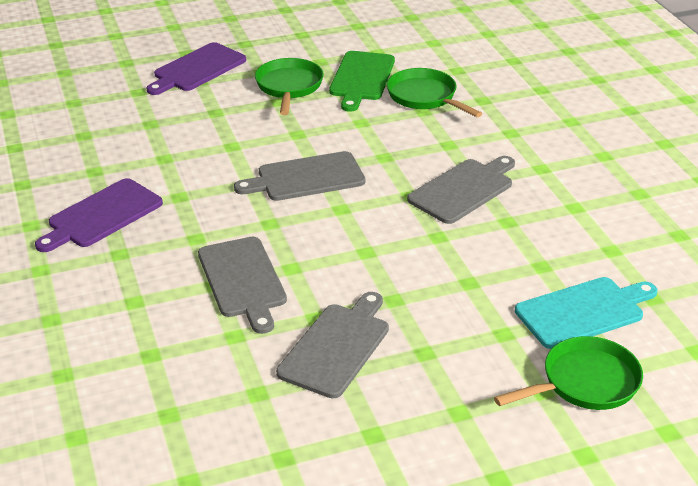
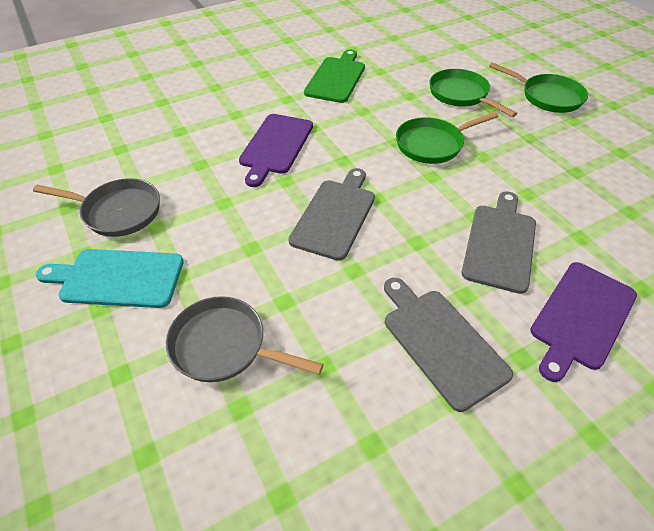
grey cutting board: 4 -> 3
grey pan: 0 -> 2

